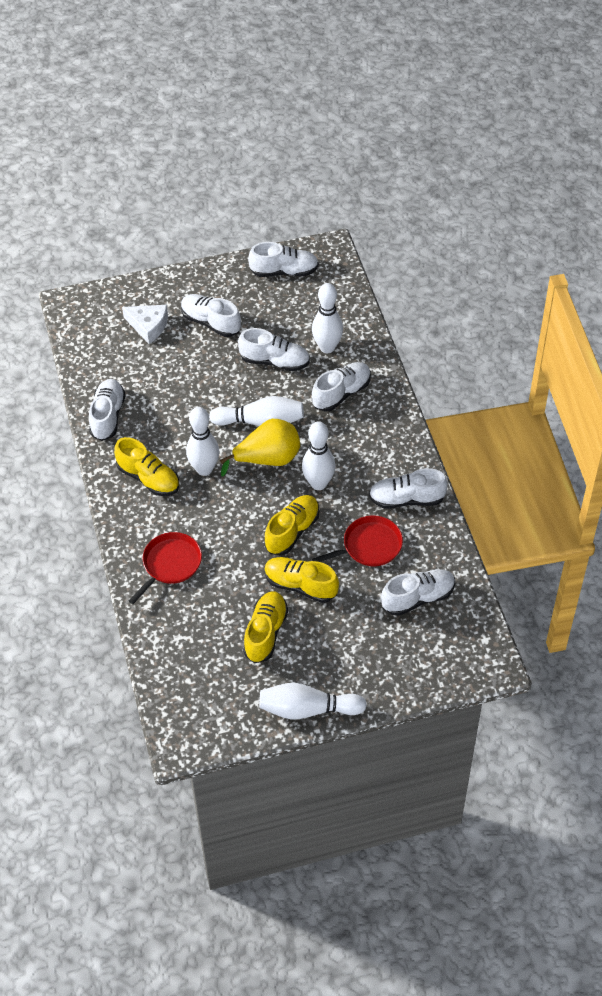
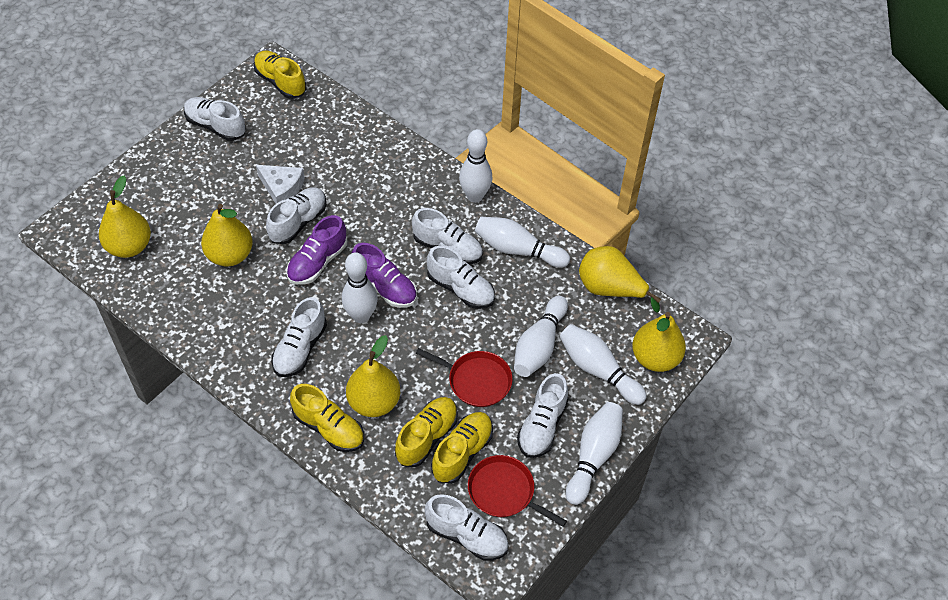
purple shoe: 0 -> 2
white bowling pin: 5 -> 6
yellow pear: 1 -> 5

